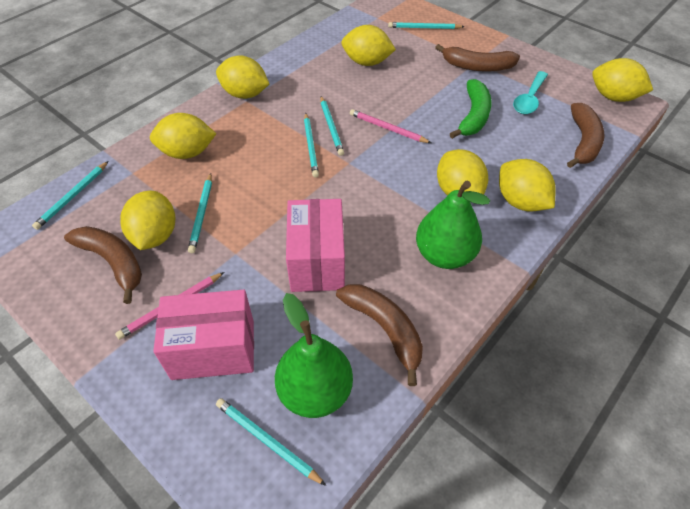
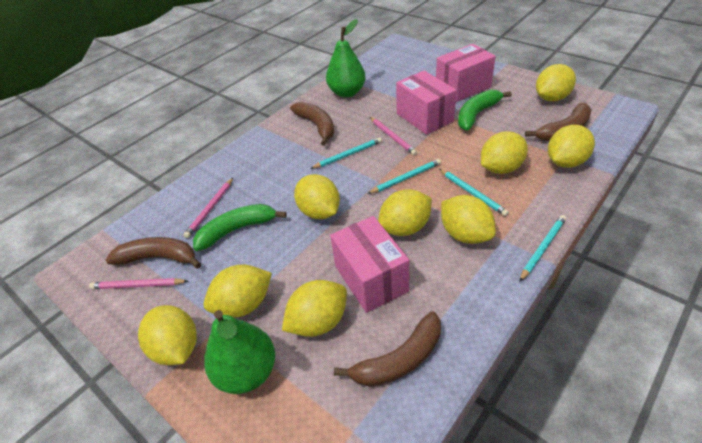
green banana: 1 -> 2
pink box: 2 -> 3
pink pencil: 2 -> 3
turquoise pencil: 6 -> 4
turquoise spoon: 1 -> 0
yellow lemon: 7 -> 9

